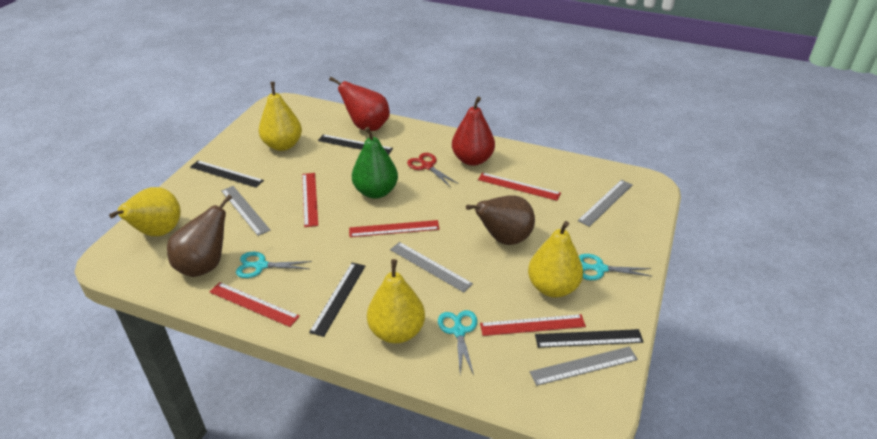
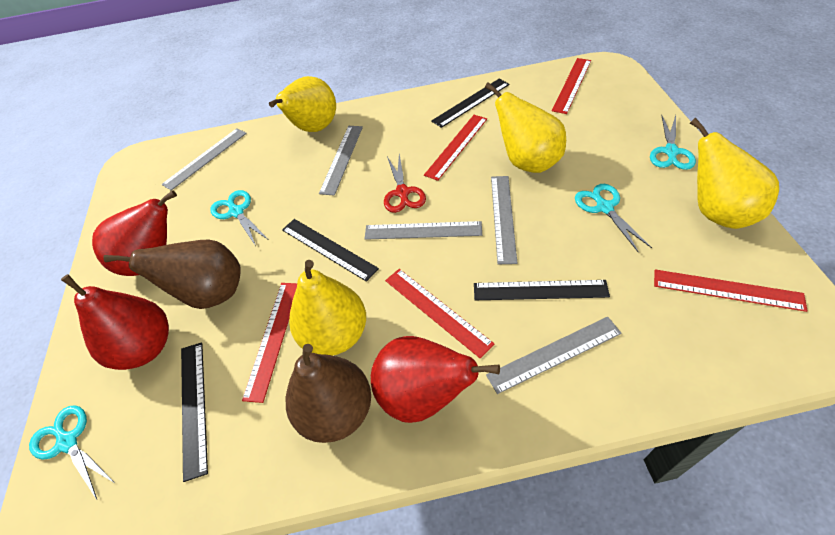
green pear: 1 -> 0
grey ruler: 4 -> 5
red pear: 2 -> 3
turquoise scissors: 3 -> 4

